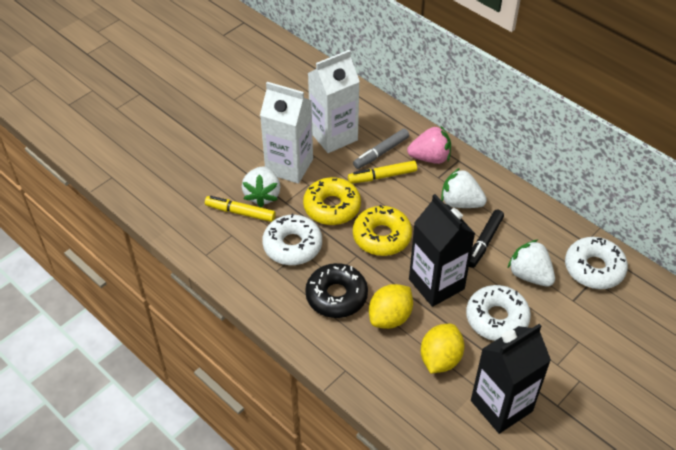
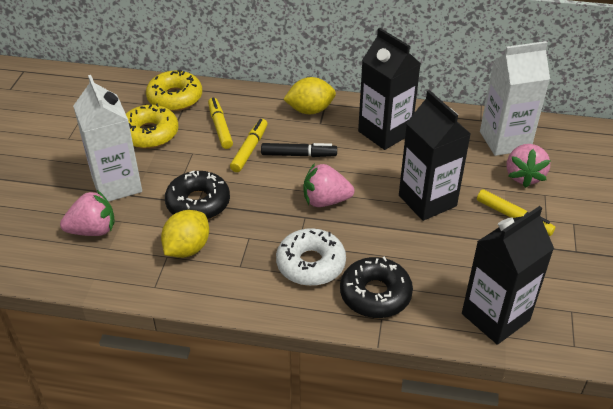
black carton: 2 -> 3
black donut: 1 -> 2
grey marker: 1 -> 0
pink strawberry: 1 -> 3
white donut: 3 -> 1
white strawberry: 3 -> 0
yellow marker: 2 -> 3

